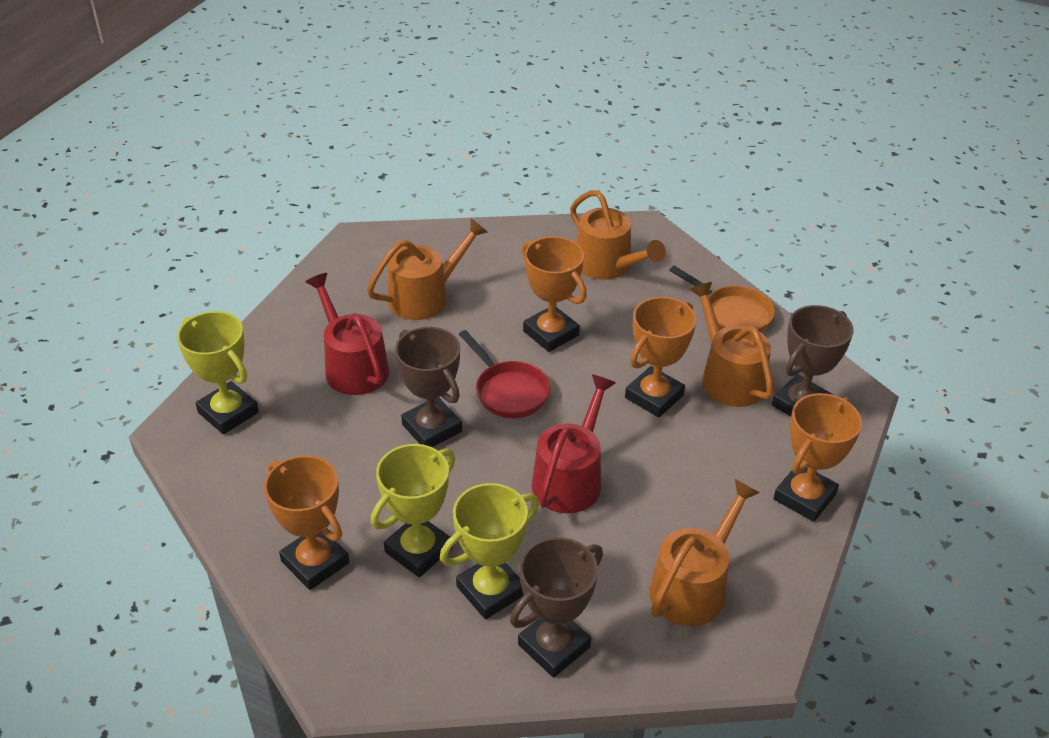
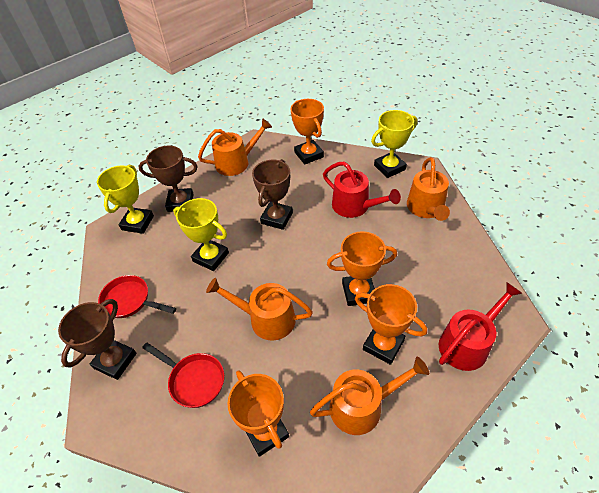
orange pan: 1 -> 0
red pan: 1 -> 2

